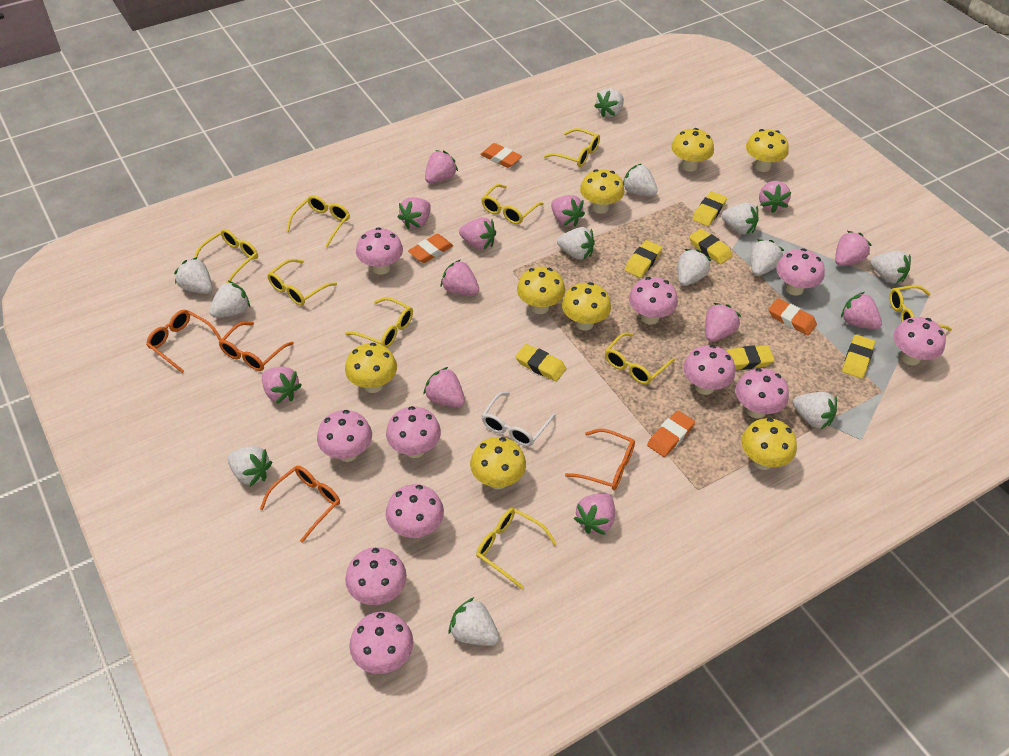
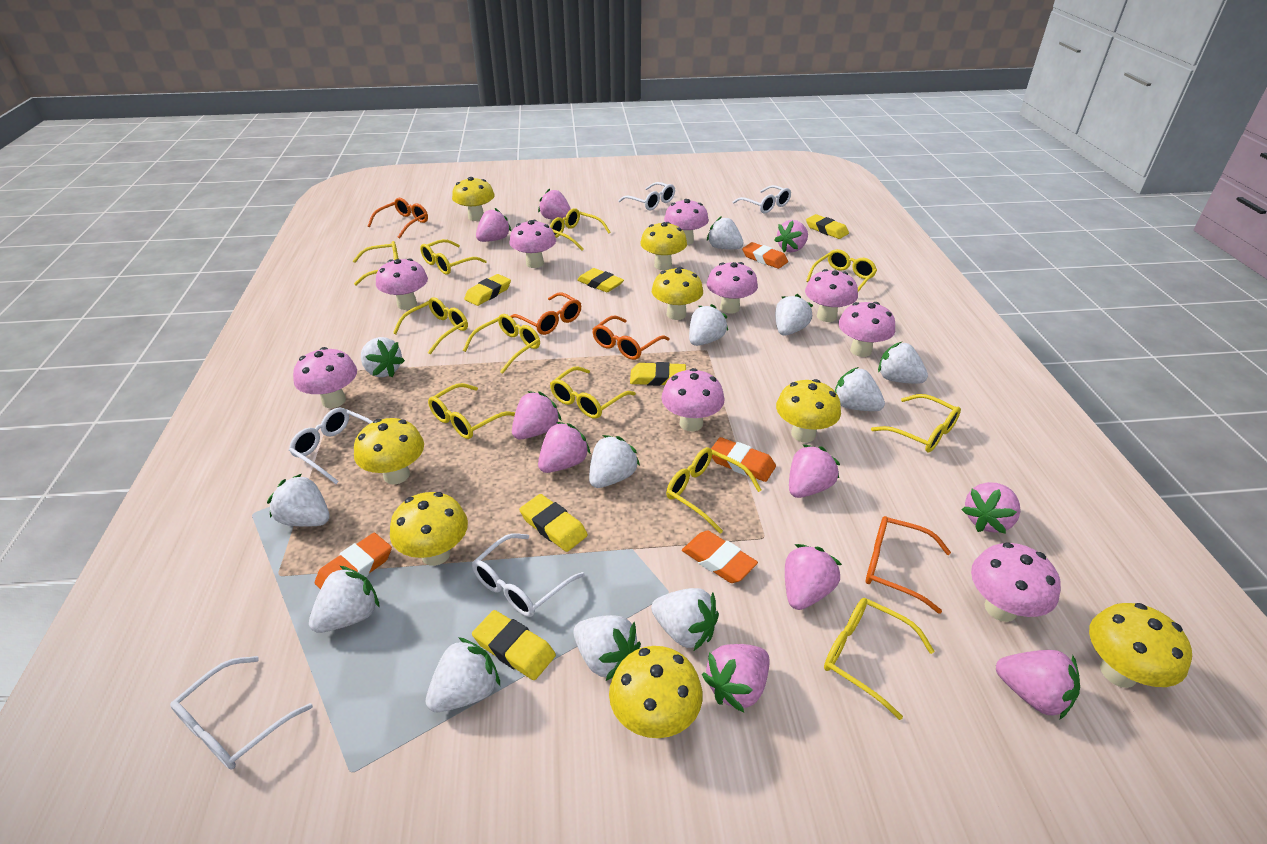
pink mushroom: 11 -> 9
pink strawberry: 12 -> 10
white glasses: 1 -> 5
yellow glasses: 9 -> 11

